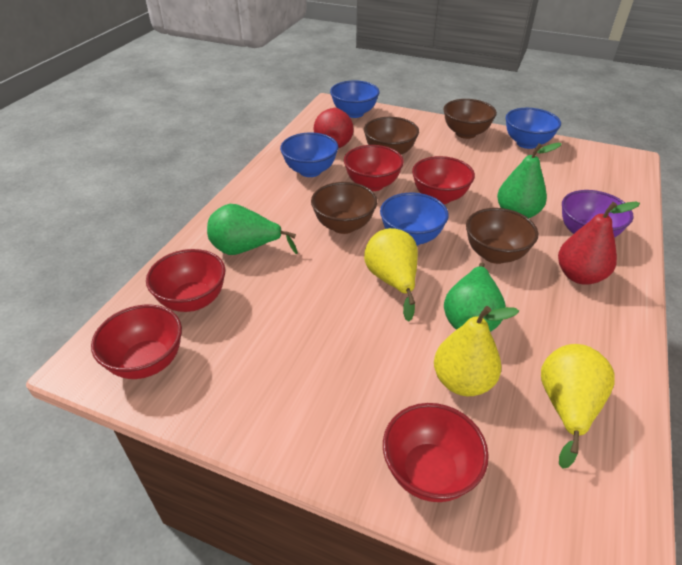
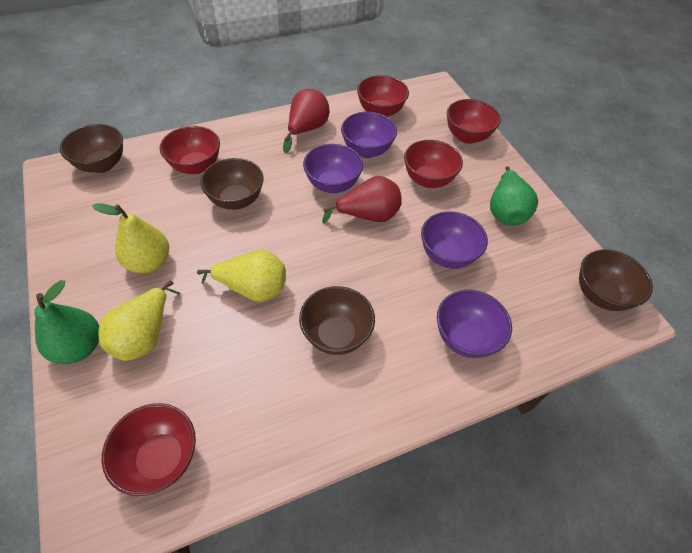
blue bowl: 4 -> 0
green pear: 3 -> 2
purple bowl: 1 -> 4

